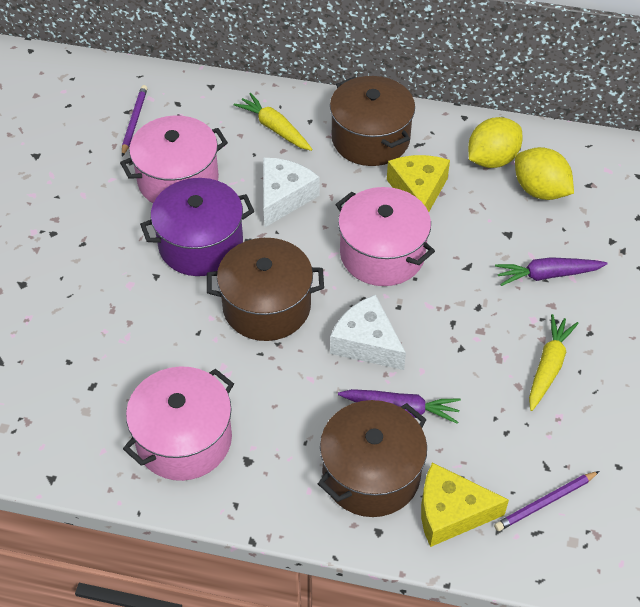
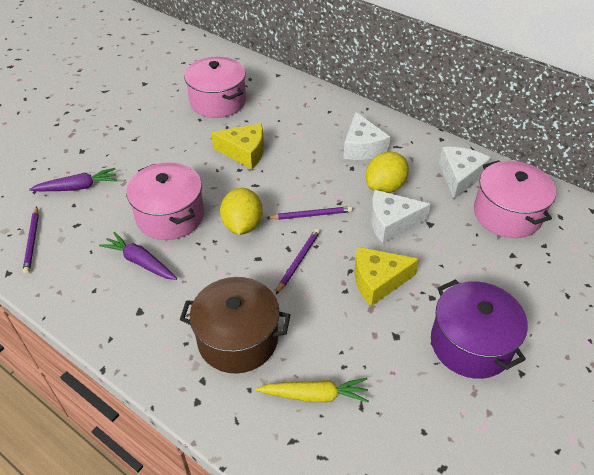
brown pot: 3 -> 1
purple pencil: 2 -> 3
white cheese: 2 -> 3
yellow carrot: 2 -> 1

